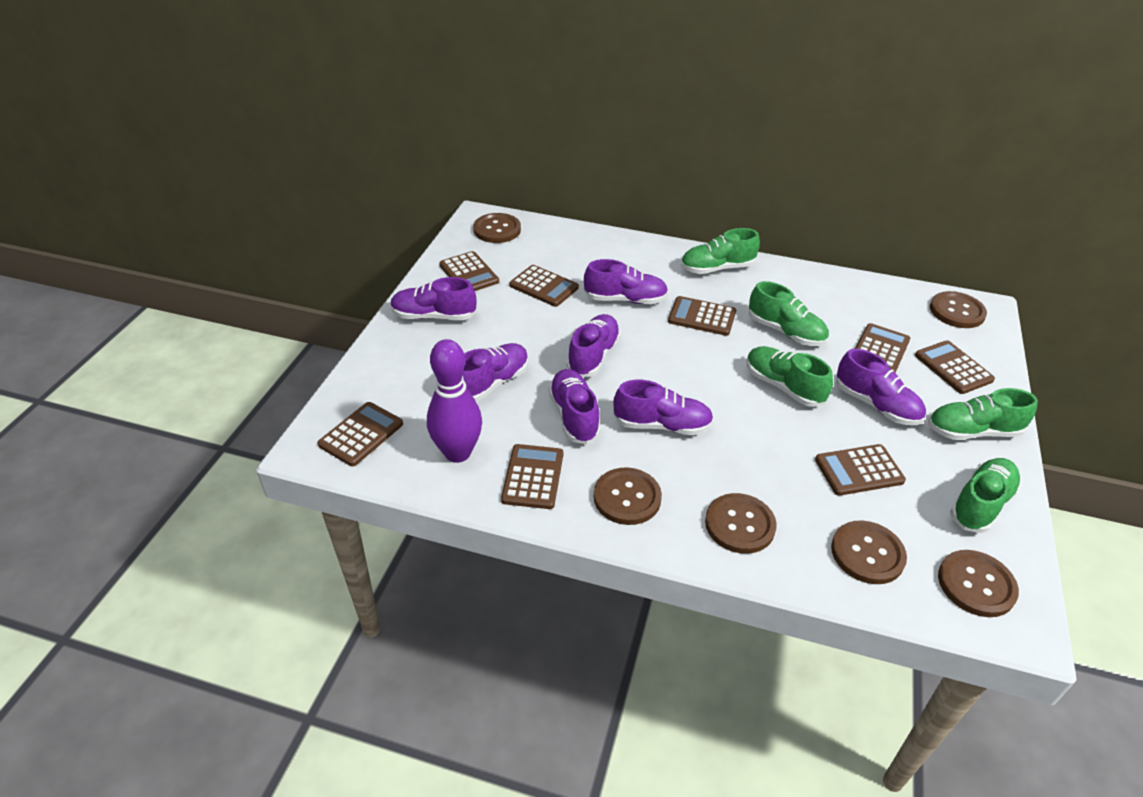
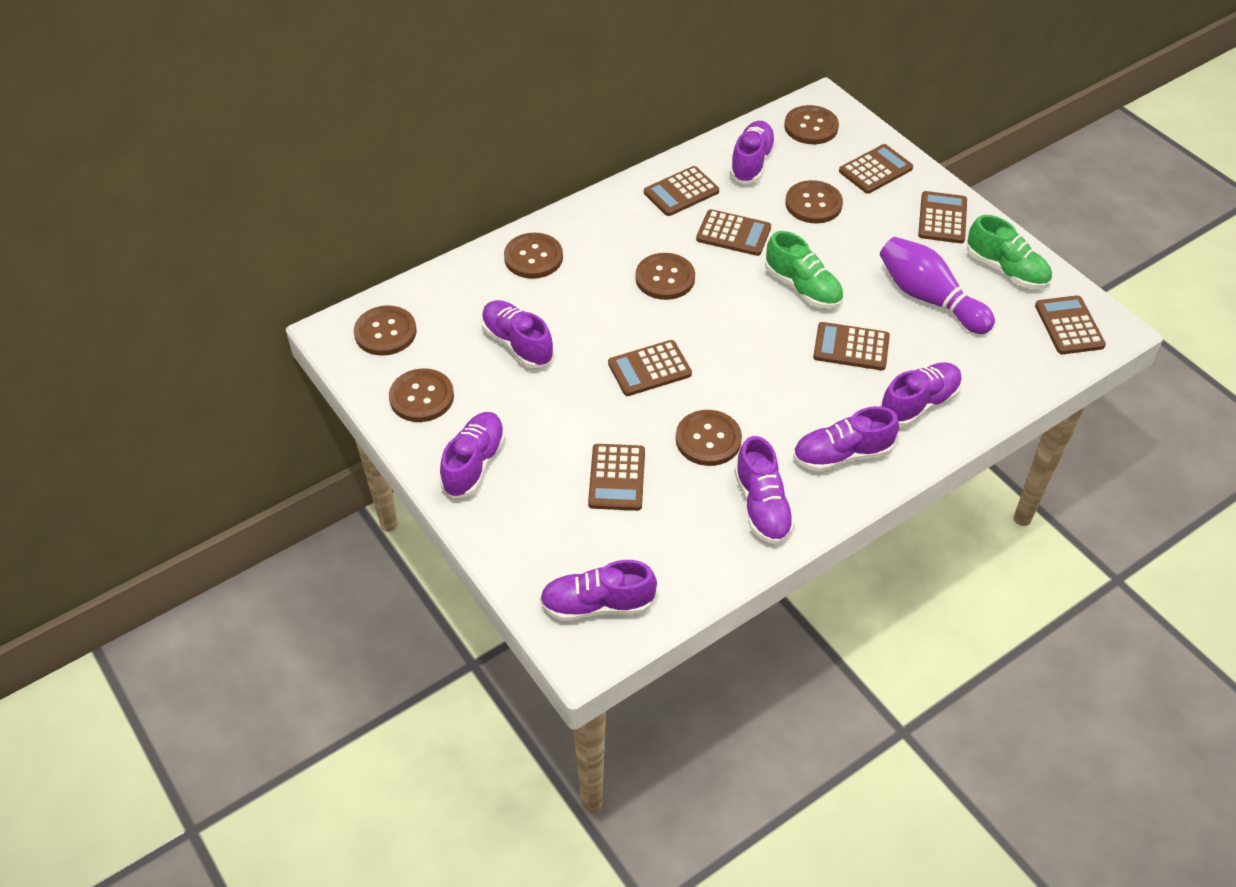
brown button: 6 -> 7
green shoe: 5 -> 2

